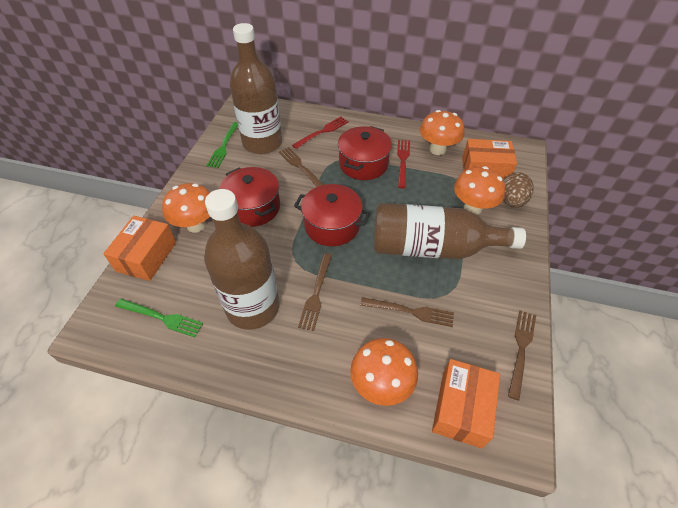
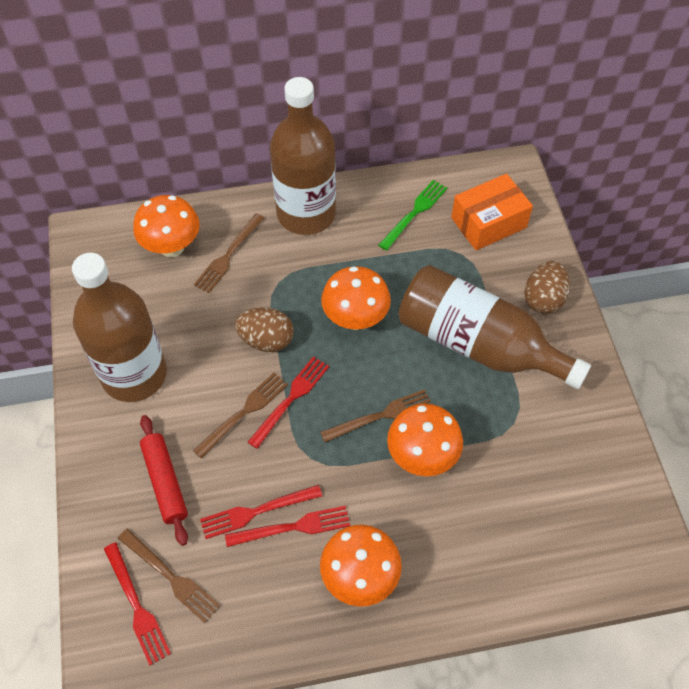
brown egg: 1 -> 2
green fork: 2 -> 1
orange box: 3 -> 1
red fork: 2 -> 4
red pot: 3 -> 0
red rolling pin: 0 -> 1

